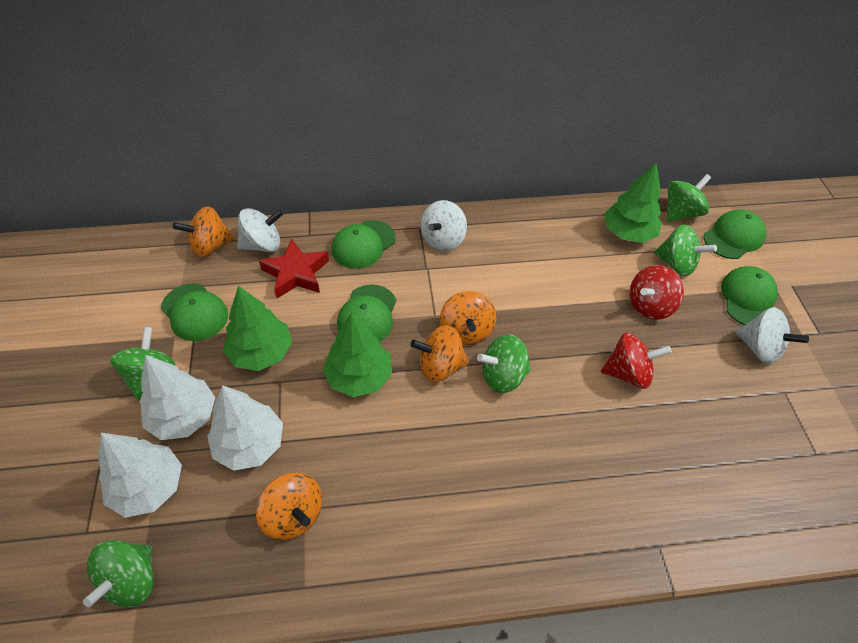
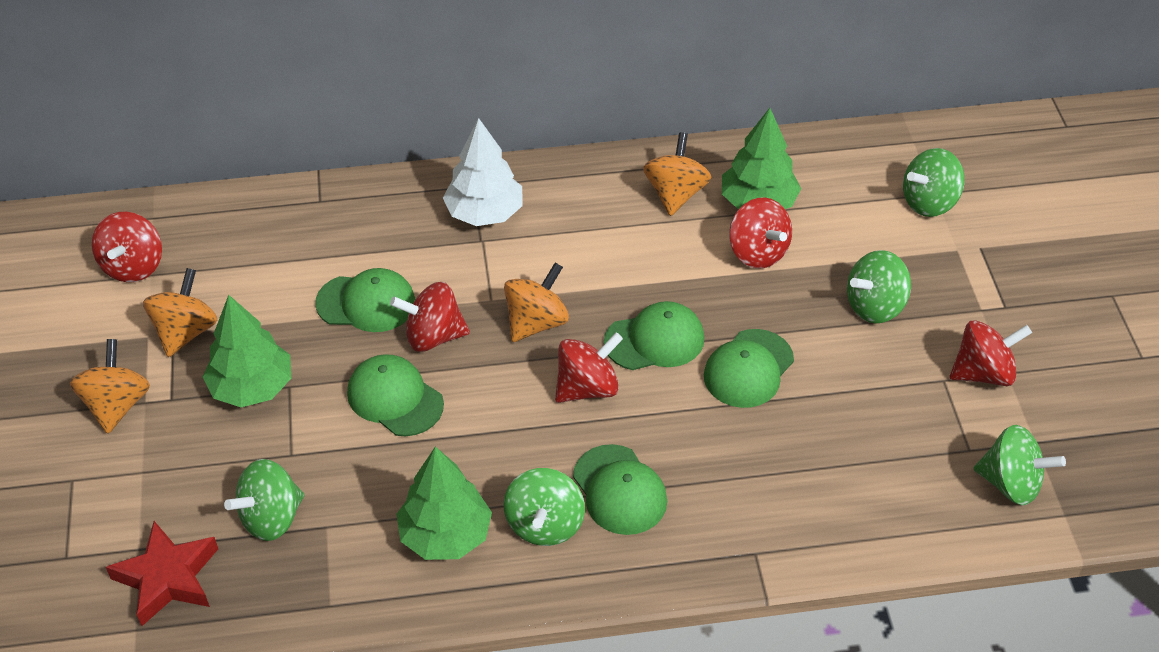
red spinning top: 2 -> 5
white spinning top: 3 -> 0
white tree: 3 -> 1

